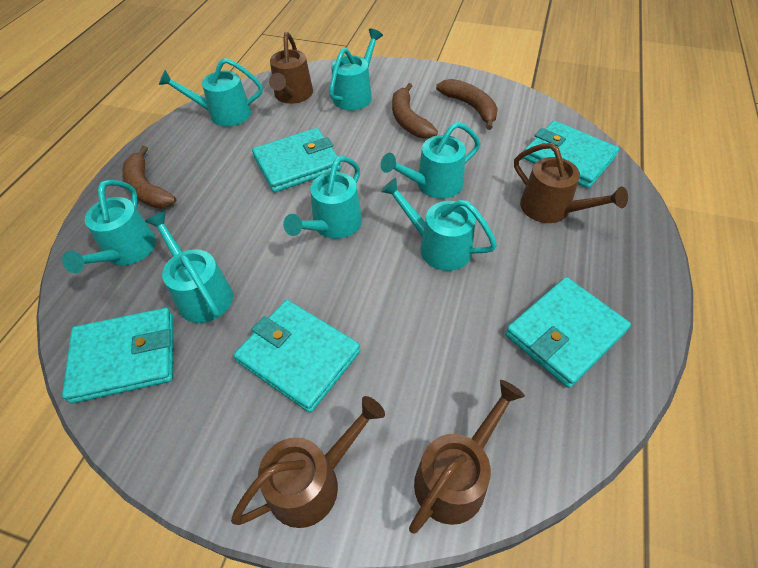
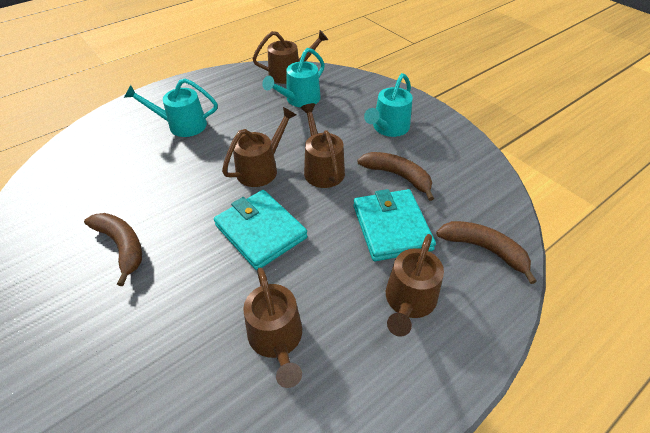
brown watering can: 4 -> 5
turquoise wallet: 5 -> 2
turquoise watering can: 7 -> 3

